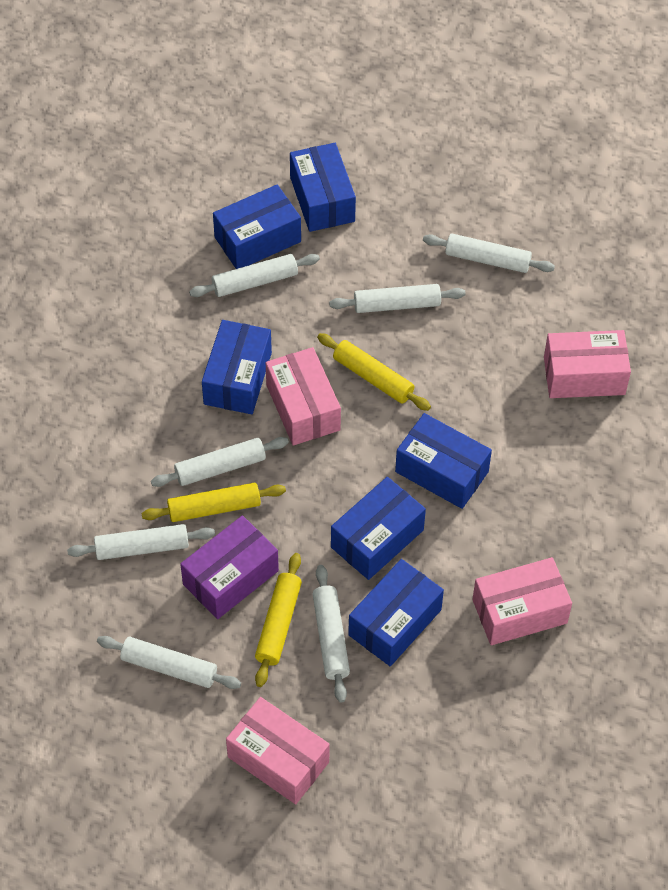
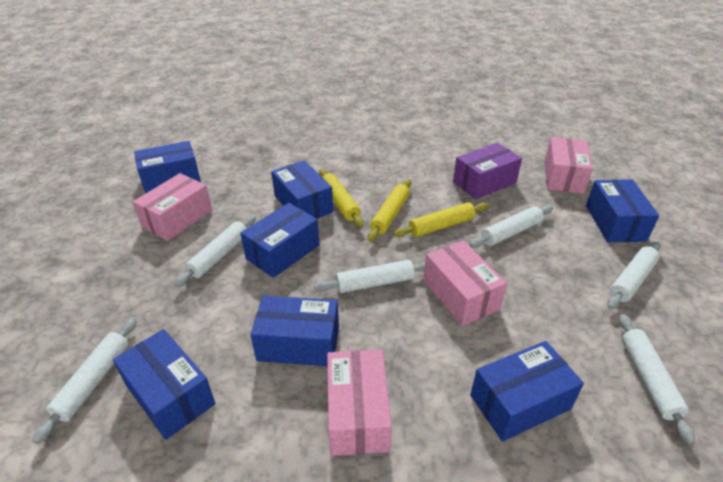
blue box: 6 -> 7
white rolling pin: 7 -> 6

